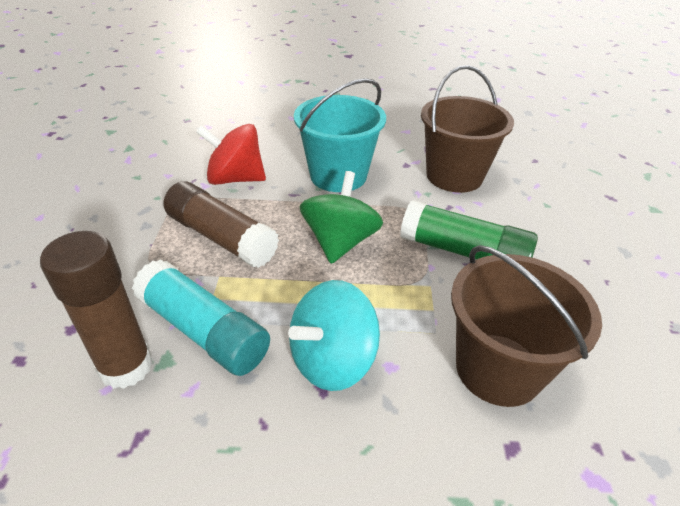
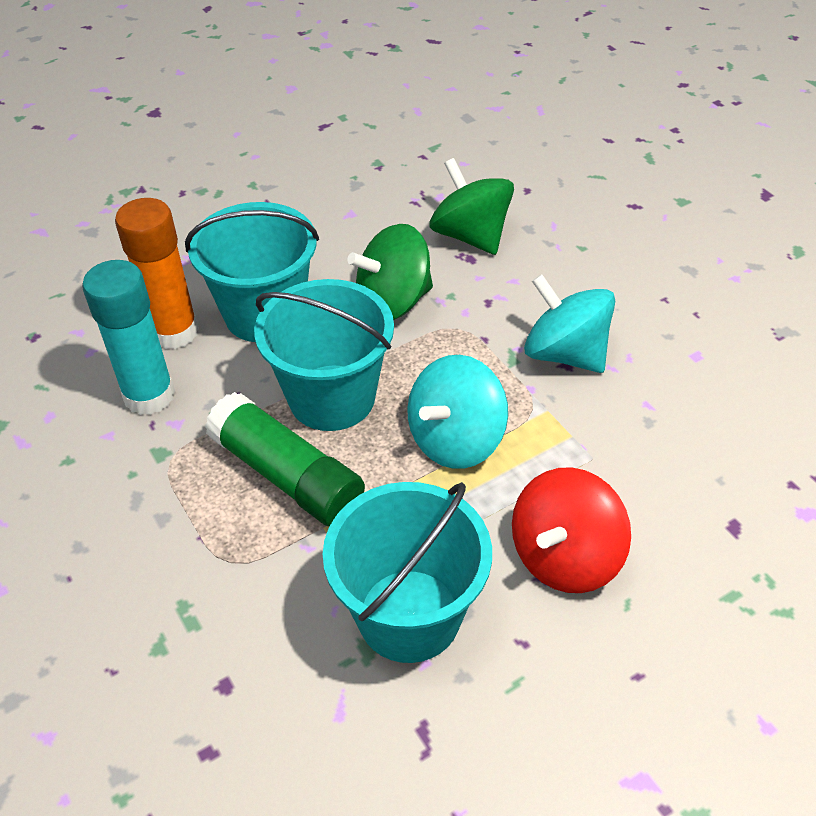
brown bucket: 2 -> 0
brown glue stick: 2 -> 0
green spinning top: 1 -> 2
orange glue stick: 0 -> 1
turquoise bucket: 1 -> 3
turquoise spinning top: 1 -> 2

